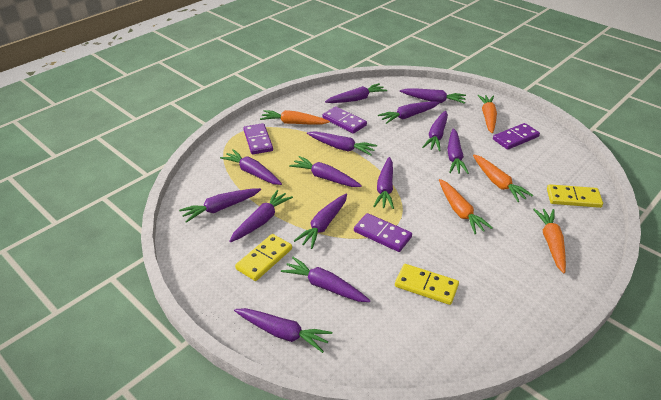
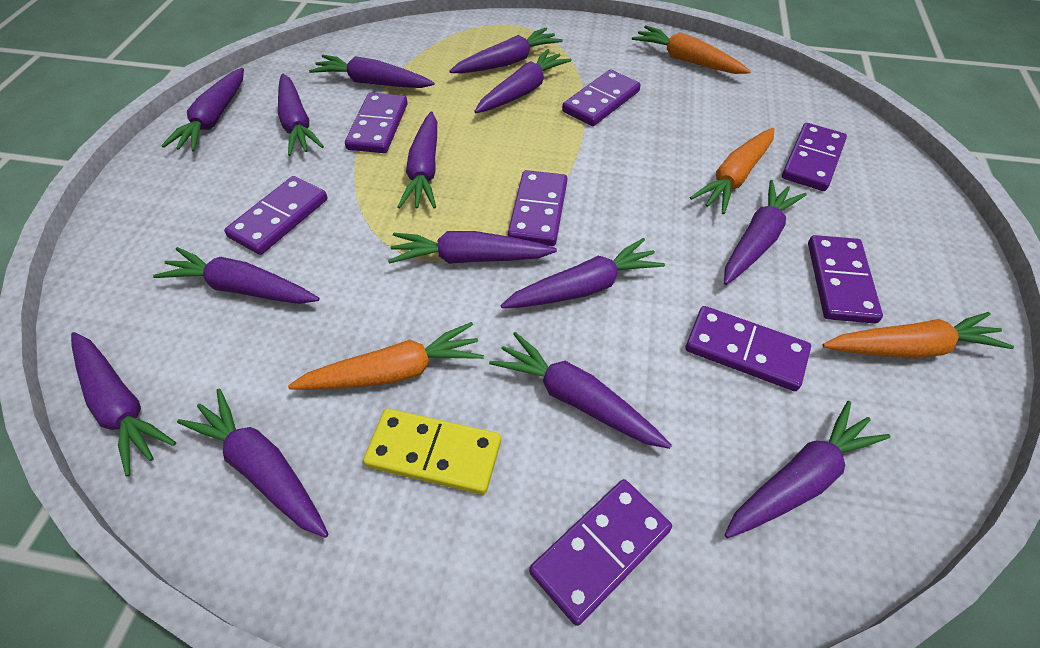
orange carrot: 5 -> 4
purple domino: 4 -> 8
yellow domino: 3 -> 1

